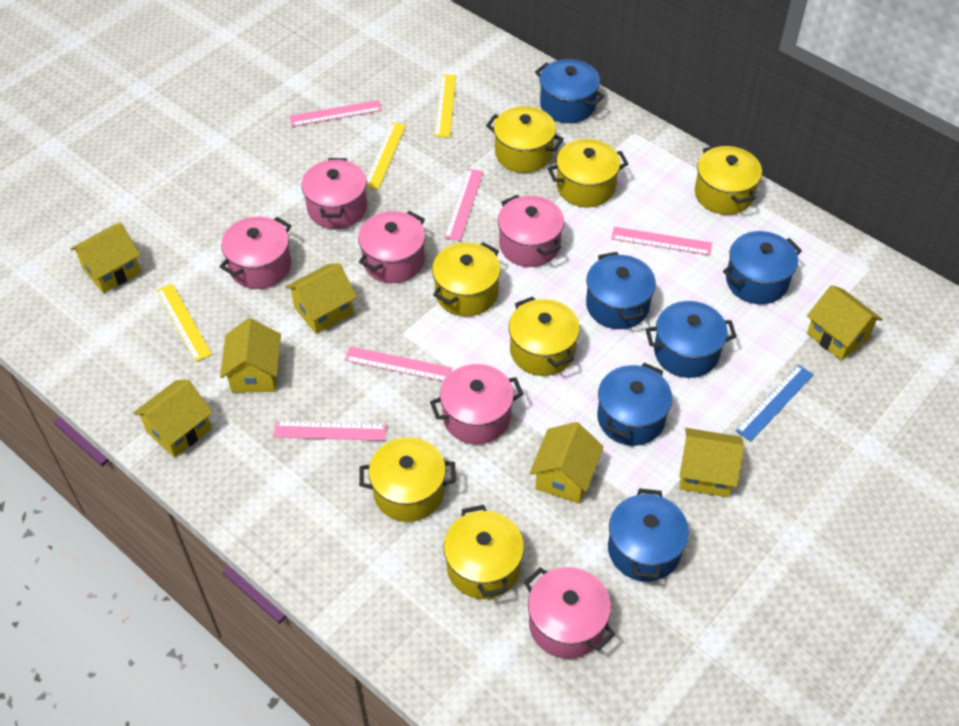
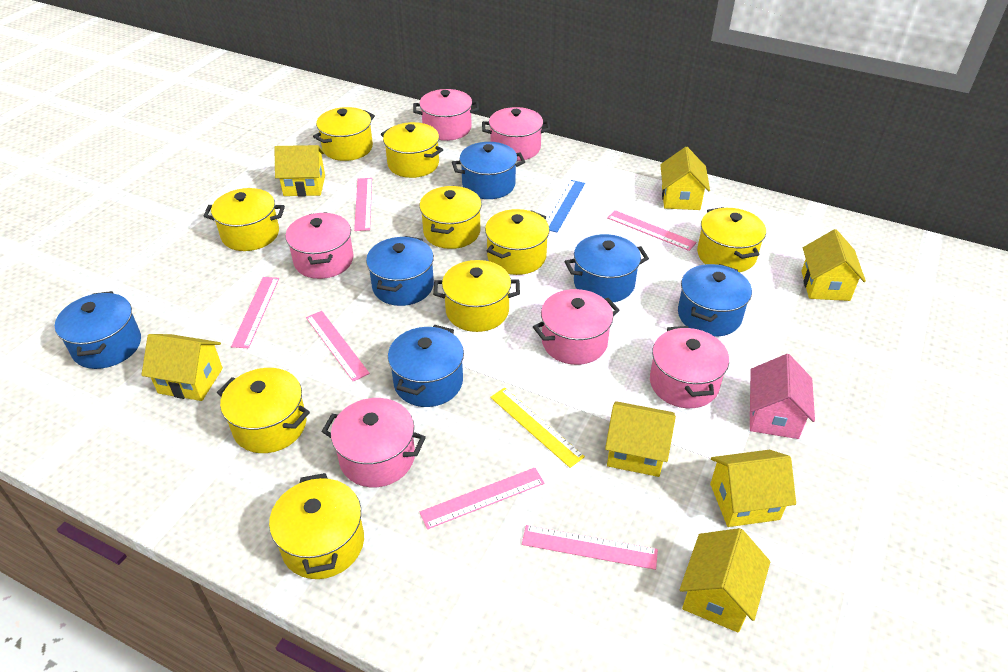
pink house: 0 -> 1
pink ruler: 5 -> 6
yellow pot: 7 -> 9
yellow ruler: 3 -> 1

